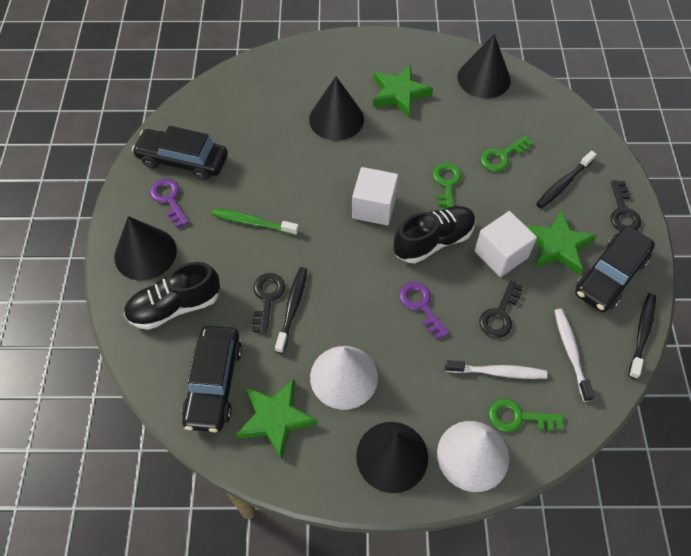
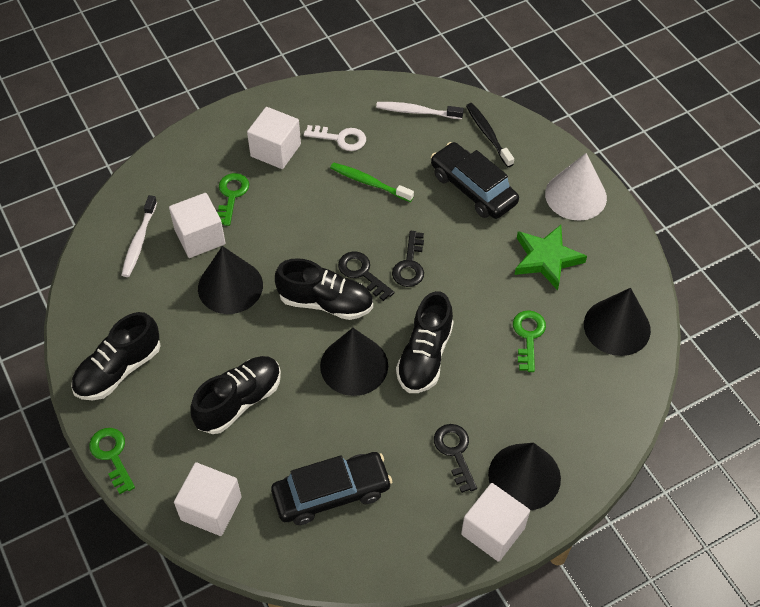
black car: 3 -> 2
black shoe: 2 -> 4
black toothbrush: 3 -> 1
green star: 3 -> 1
purple key: 2 -> 0
white cone: 2 -> 1
white cube: 2 -> 4
white key: 0 -> 1

